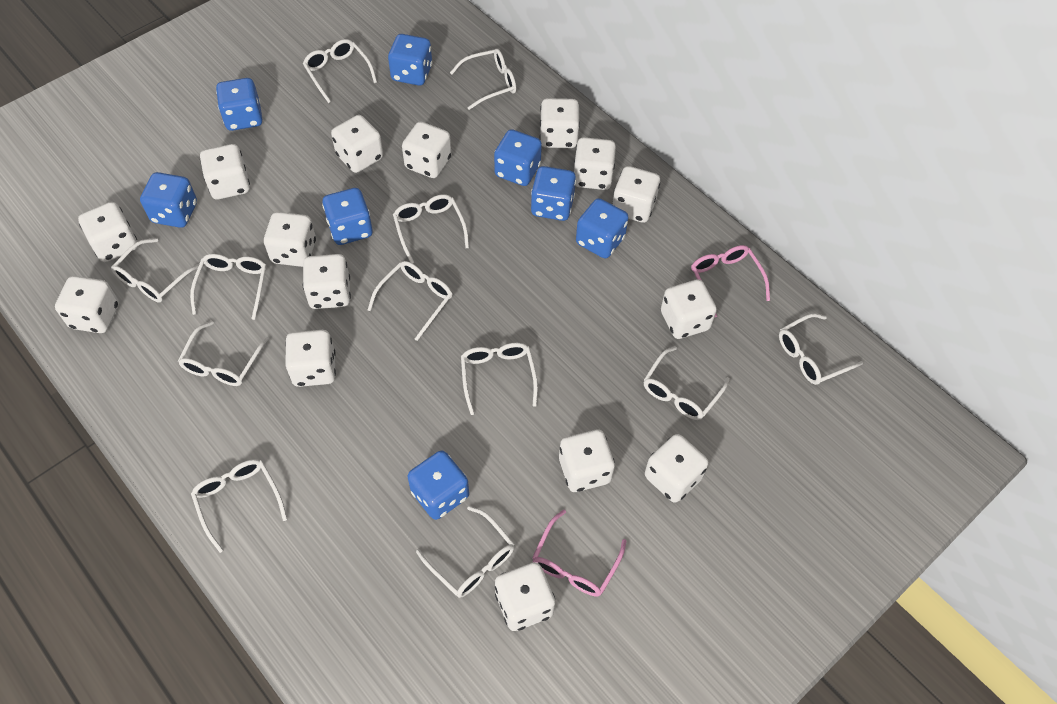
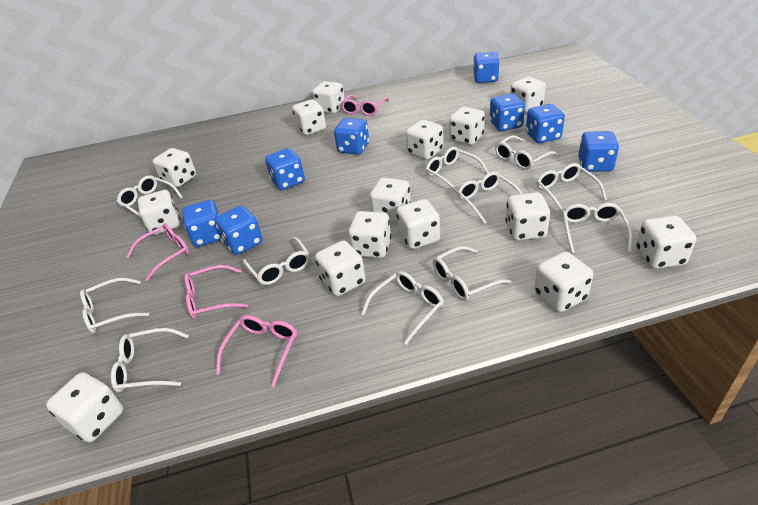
pink glasses: 2 -> 4
white glasses: 12 -> 11

